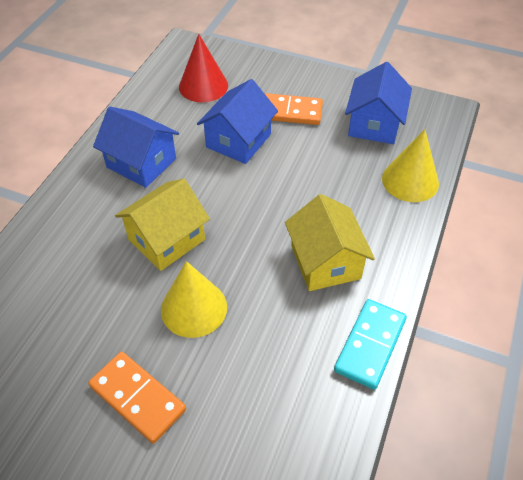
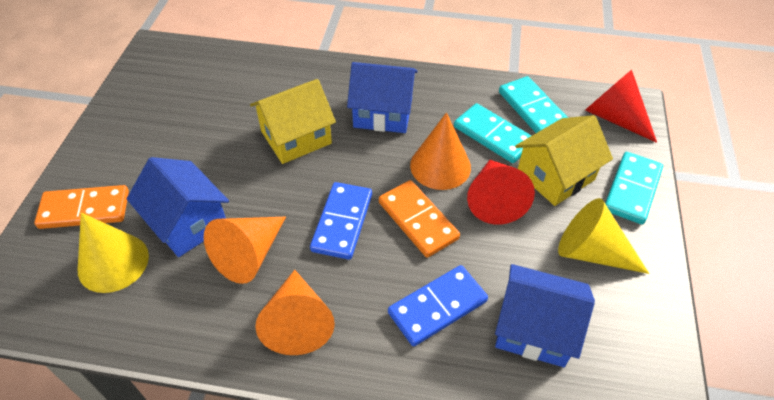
blue domino: 0 -> 2
orange cone: 0 -> 3
red cone: 1 -> 2
turquoise domino: 1 -> 3

